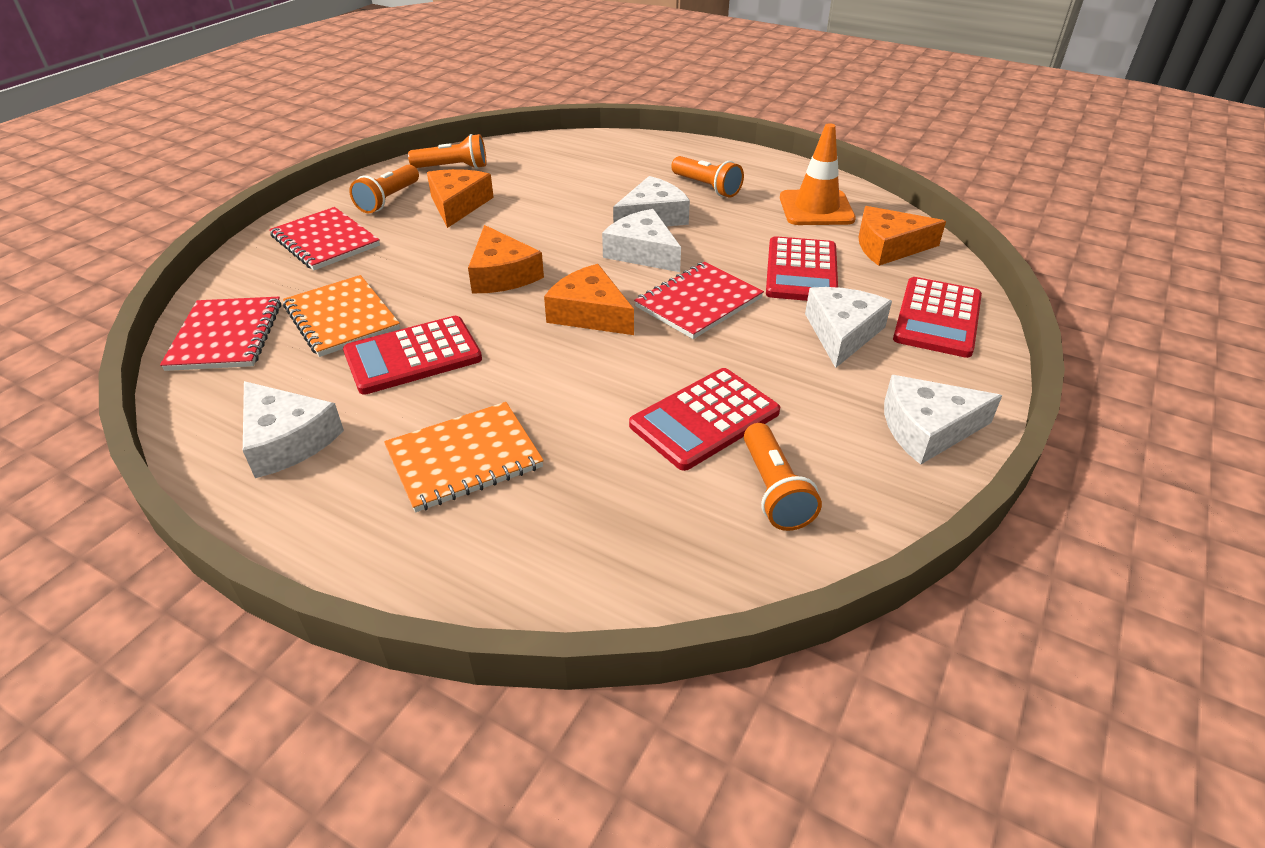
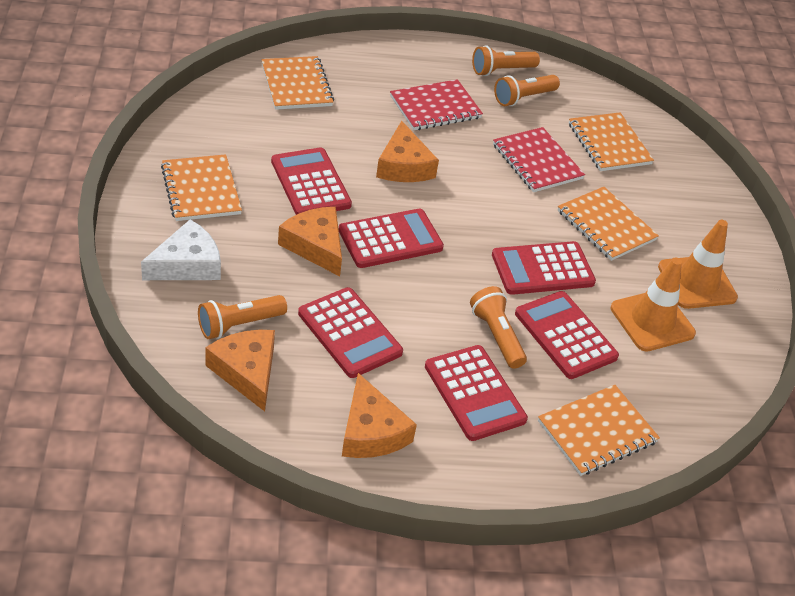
orange notebook: 2 -> 5
orange traffic cone: 1 -> 2
red calculator: 4 -> 6
red notebook: 3 -> 2
white cheese: 5 -> 1

